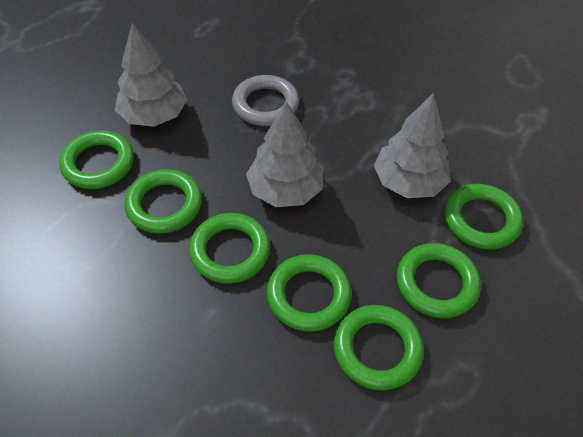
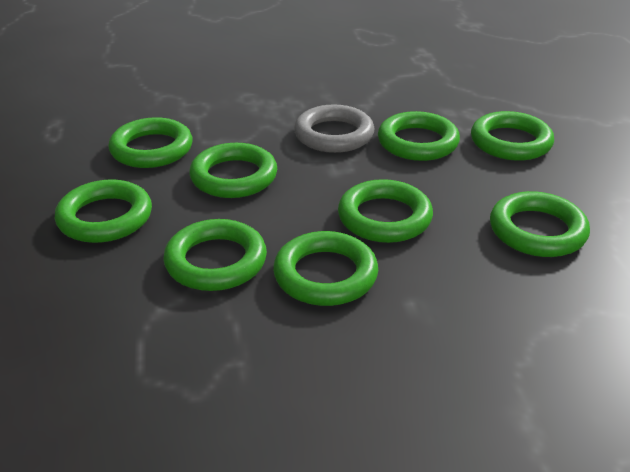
green ring: 7 -> 9
grey tree: 3 -> 0

